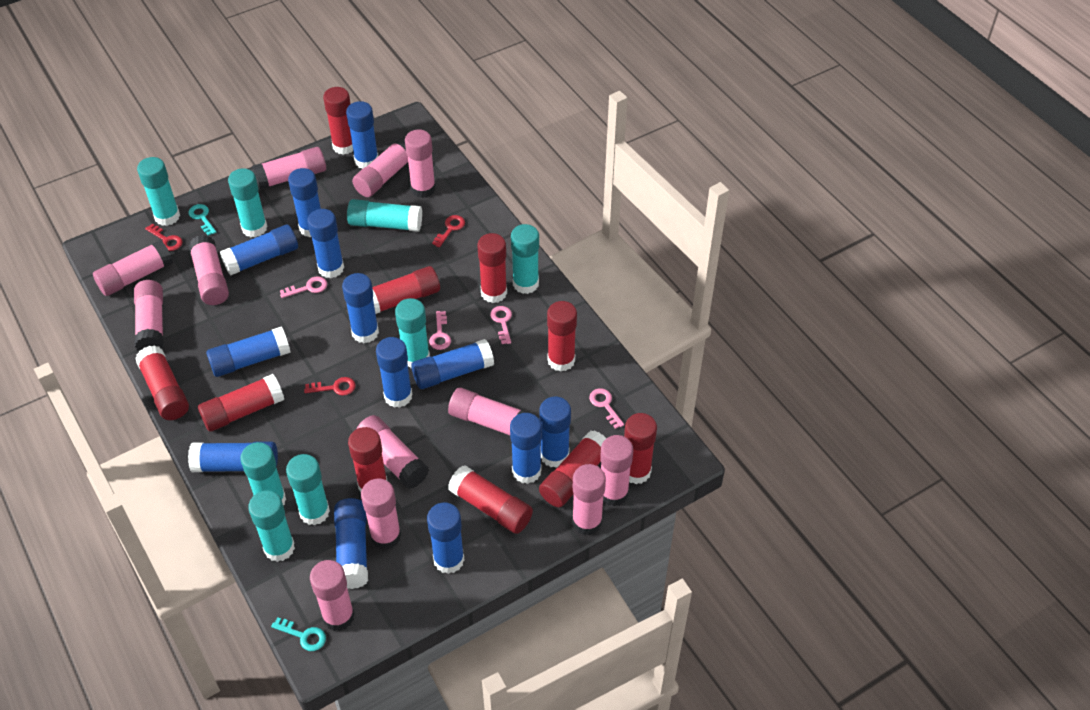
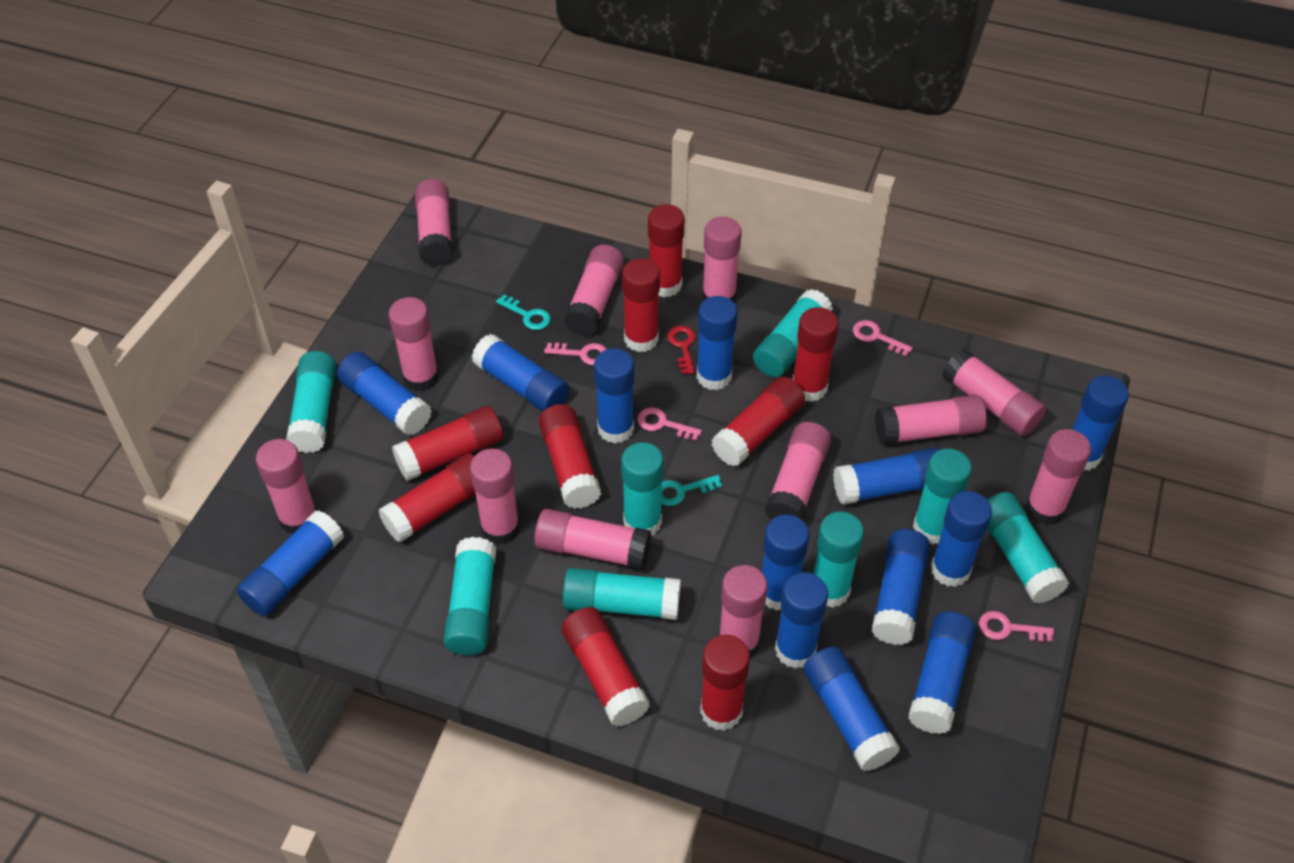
red glue stick: 10 -> 9
red key: 3 -> 1

